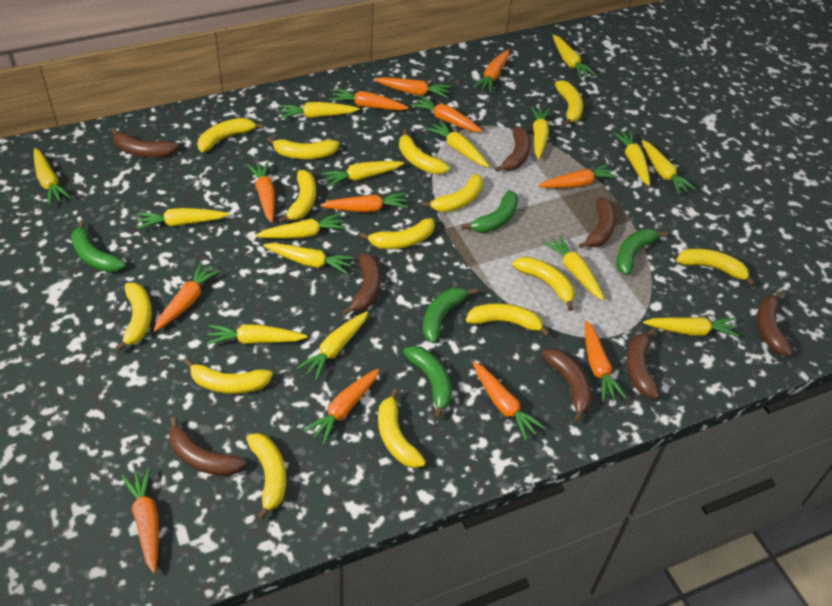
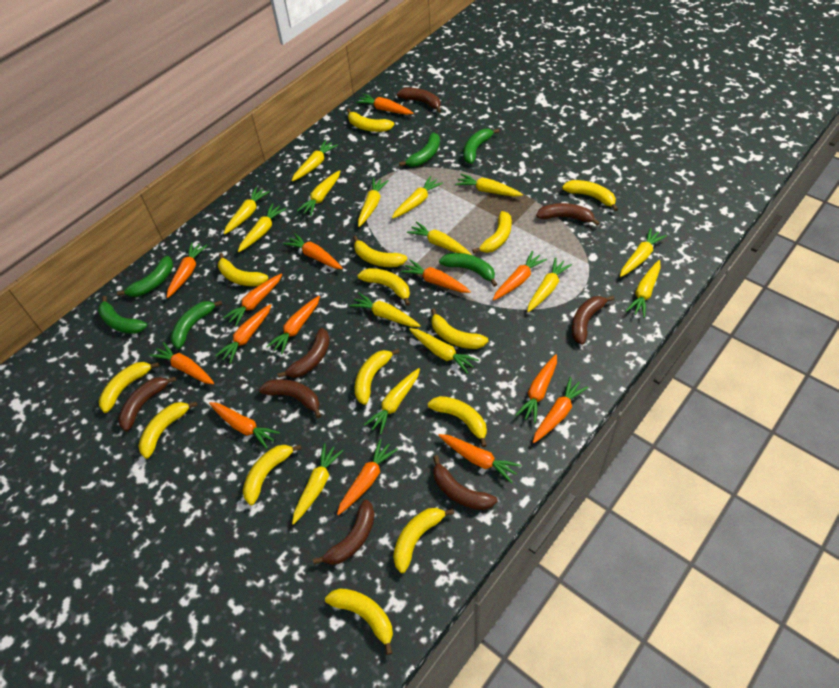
green banana: 5 -> 6
orange carrot: 12 -> 14

